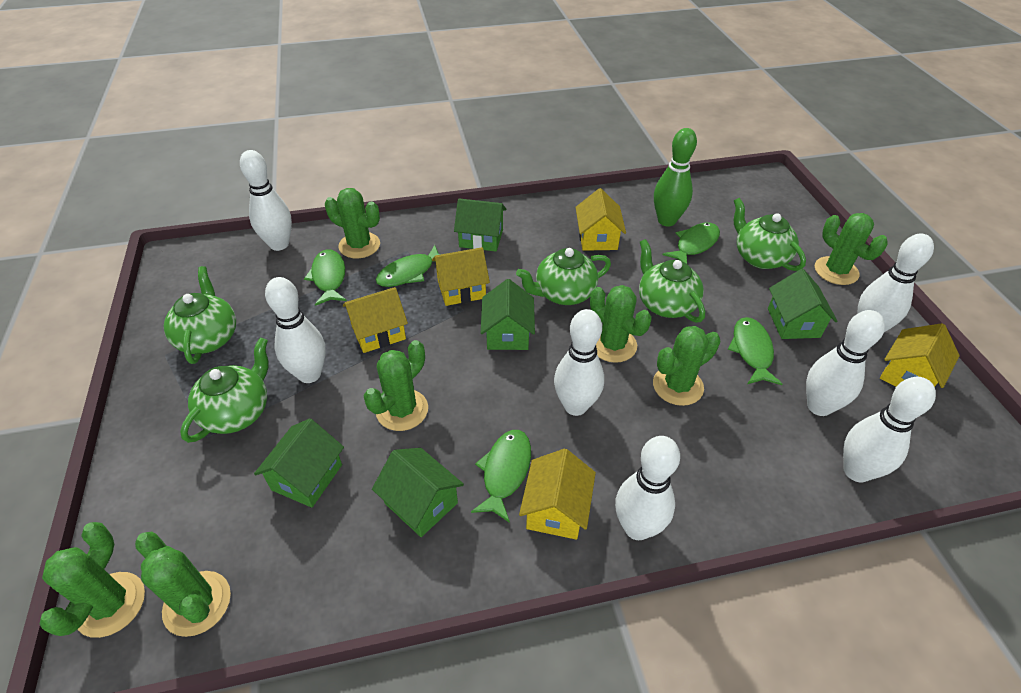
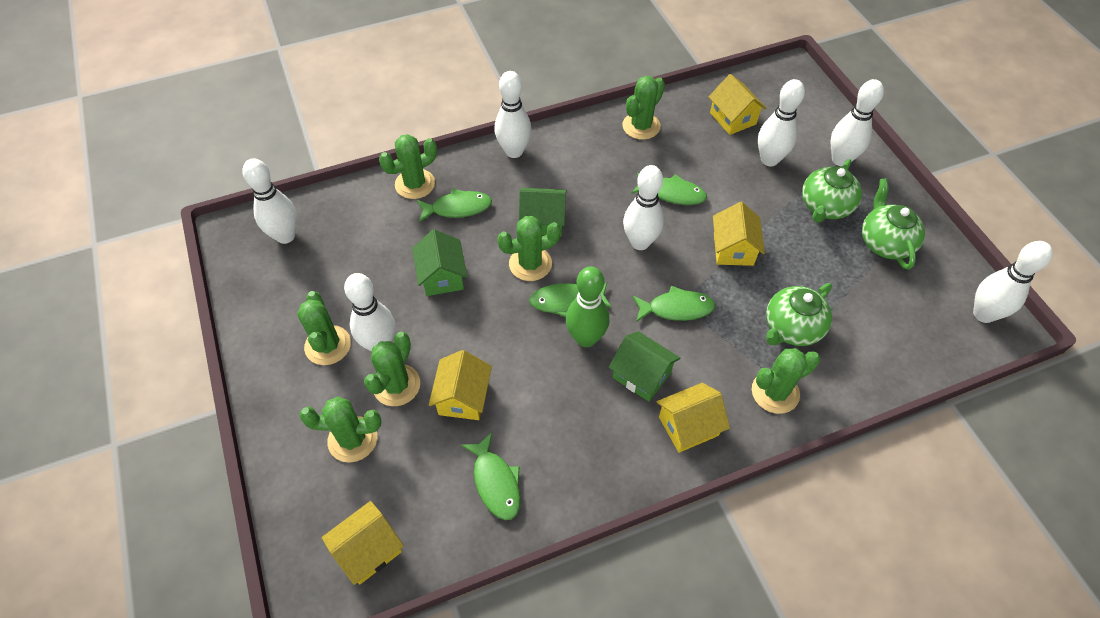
green house: 5 -> 3
green teapot: 5 -> 3

